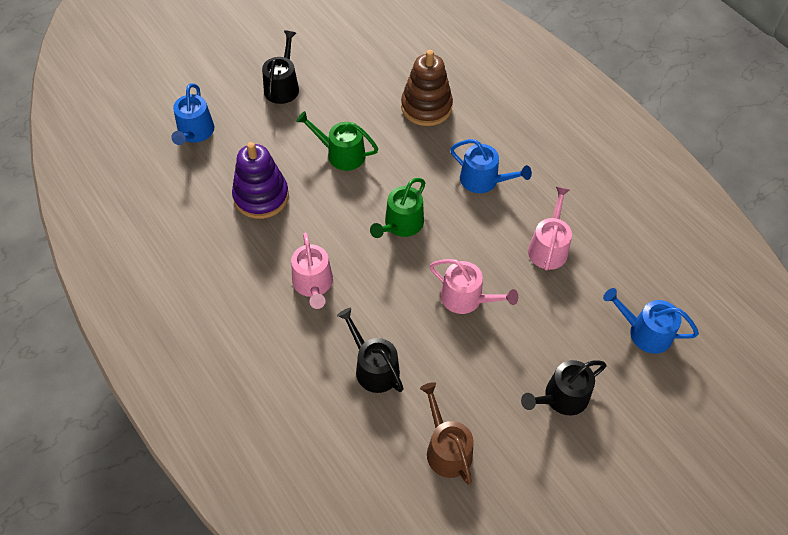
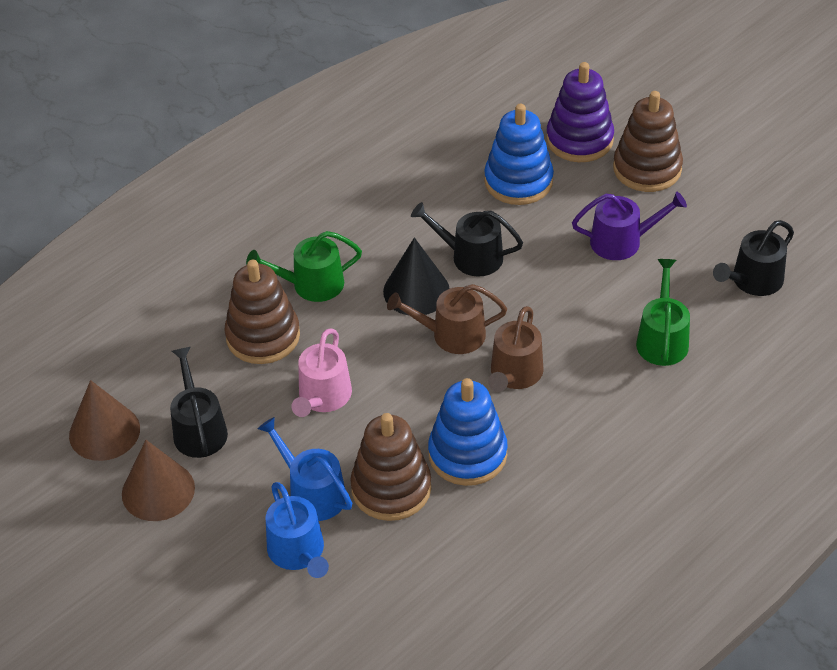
black cone: 0 -> 1
blue stacking toy: 0 -> 2
blue watering can: 3 -> 2
brown cone: 0 -> 2
brown stacking toy: 1 -> 3
brown watering can: 1 -> 2
pink watering can: 3 -> 1
purple watering can: 0 -> 1

